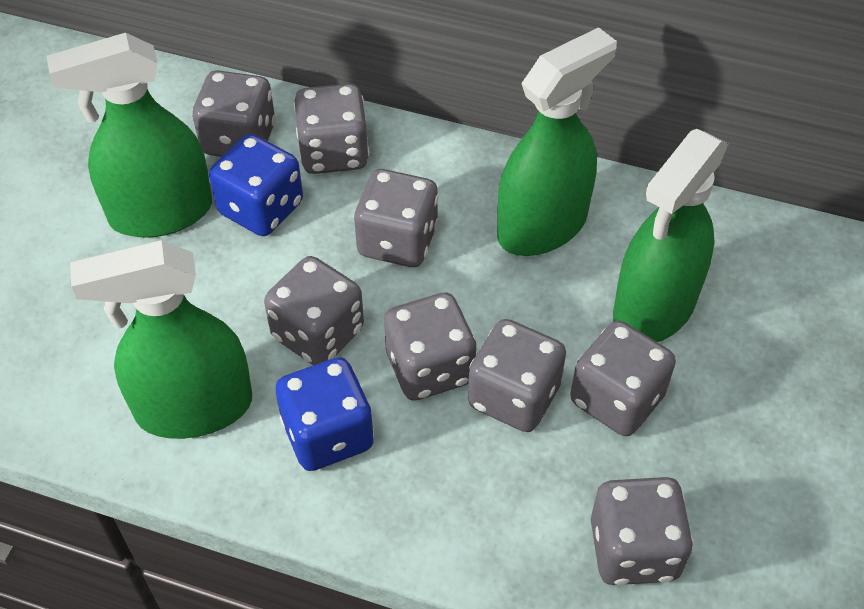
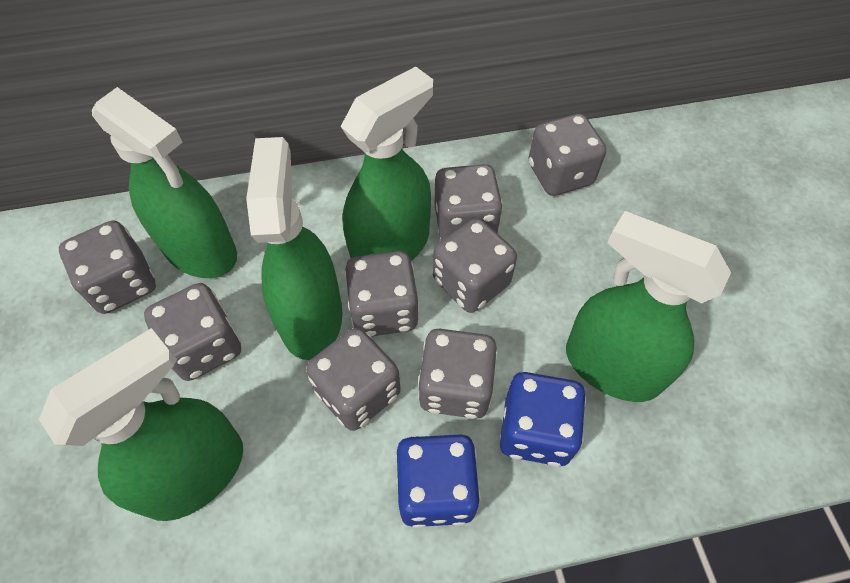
green spray bottle: 4 -> 5

